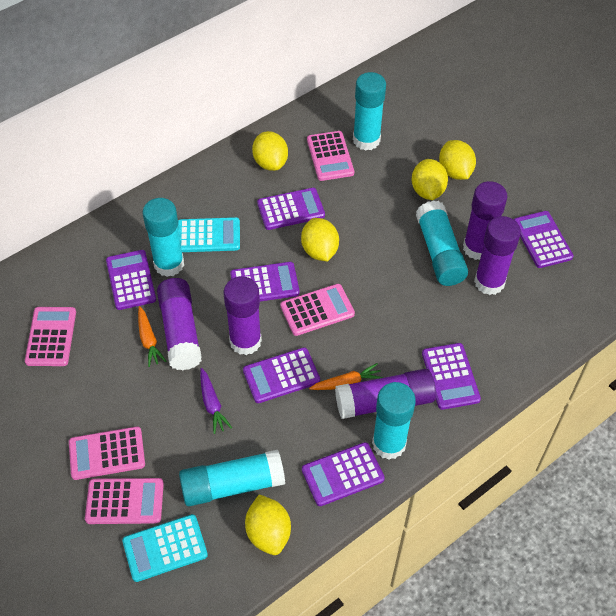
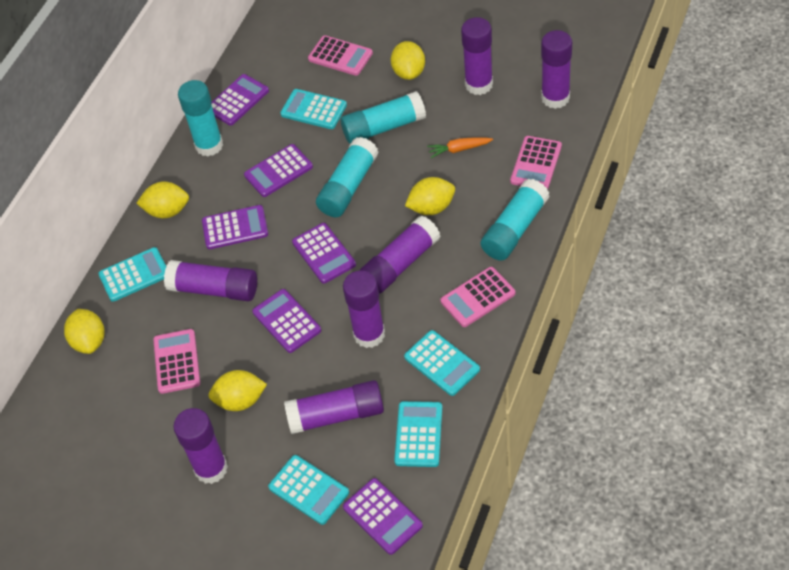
orange carrot: 2 -> 1
pink calculator: 5 -> 4
purple calculator: 7 -> 6
purple carrot: 1 -> 0
purple glue stick: 5 -> 7
turquoise calculator: 2 -> 5
turquoise glue stick: 5 -> 4

